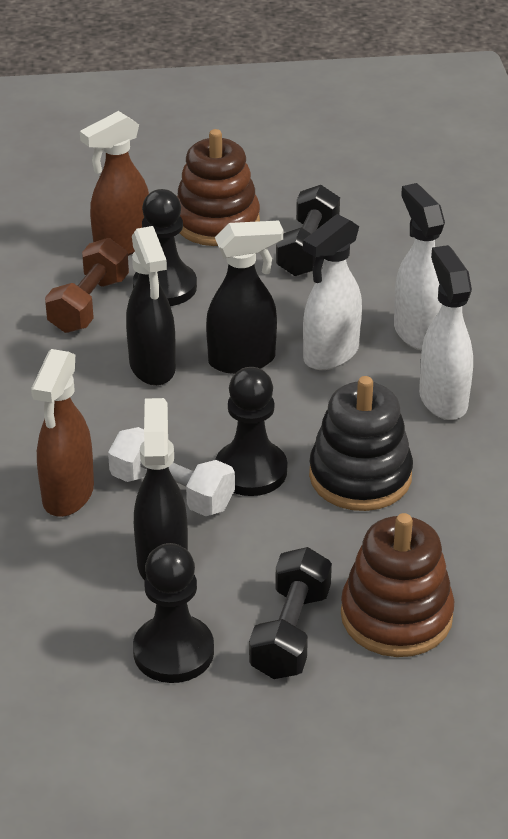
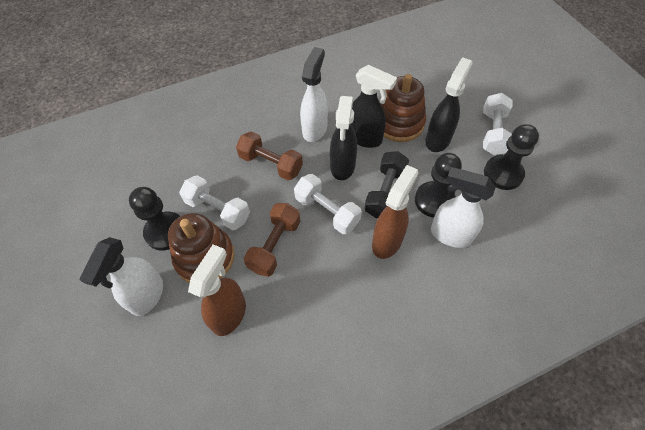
black dumbbell: 2 -> 1
black stacking toy: 1 -> 0
brown dumbbell: 1 -> 2
white dumbbell: 1 -> 3

